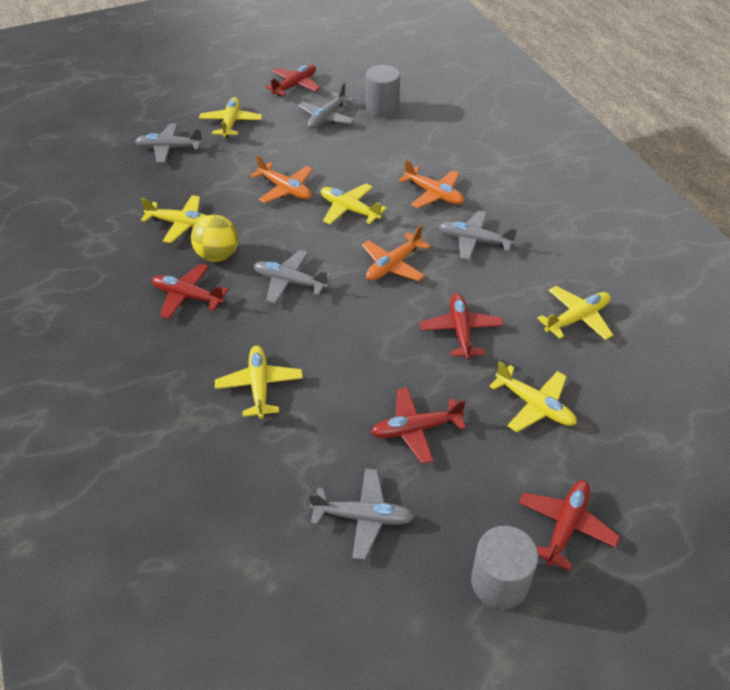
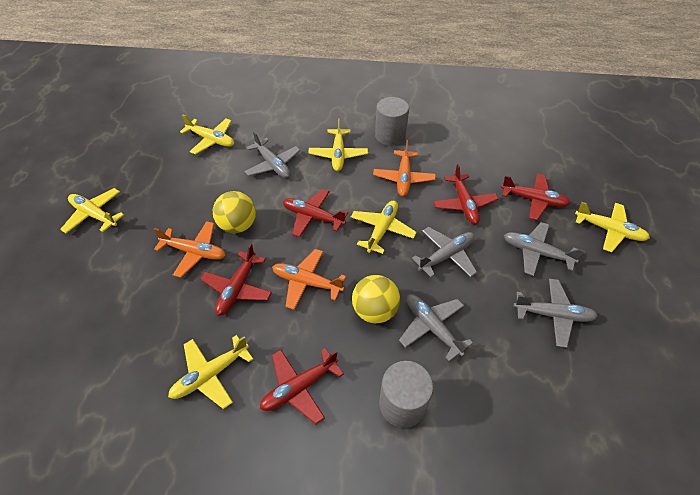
yellow ball: 1 -> 2

